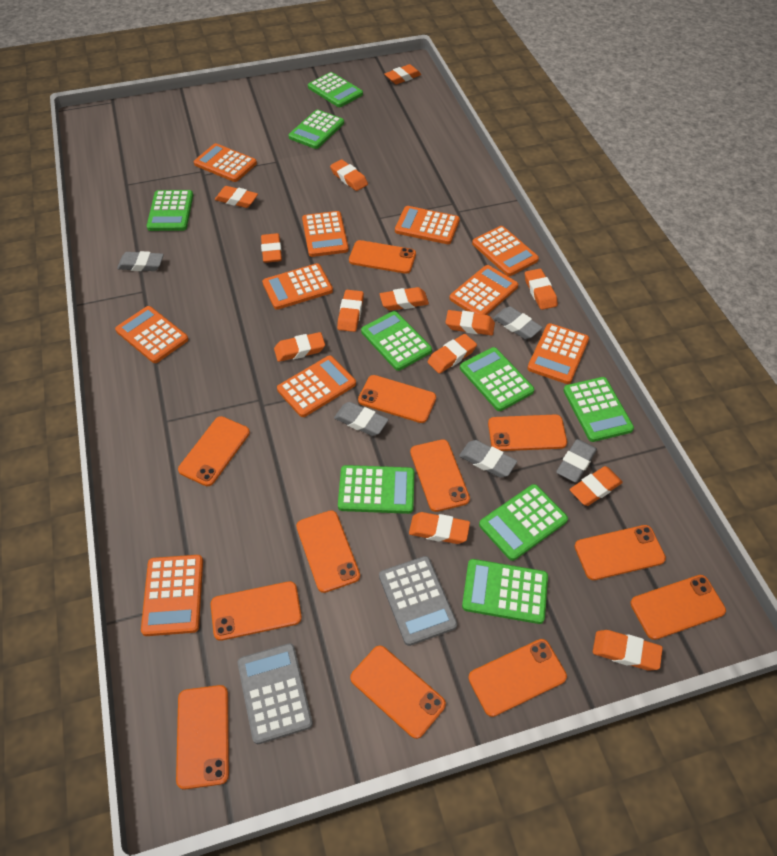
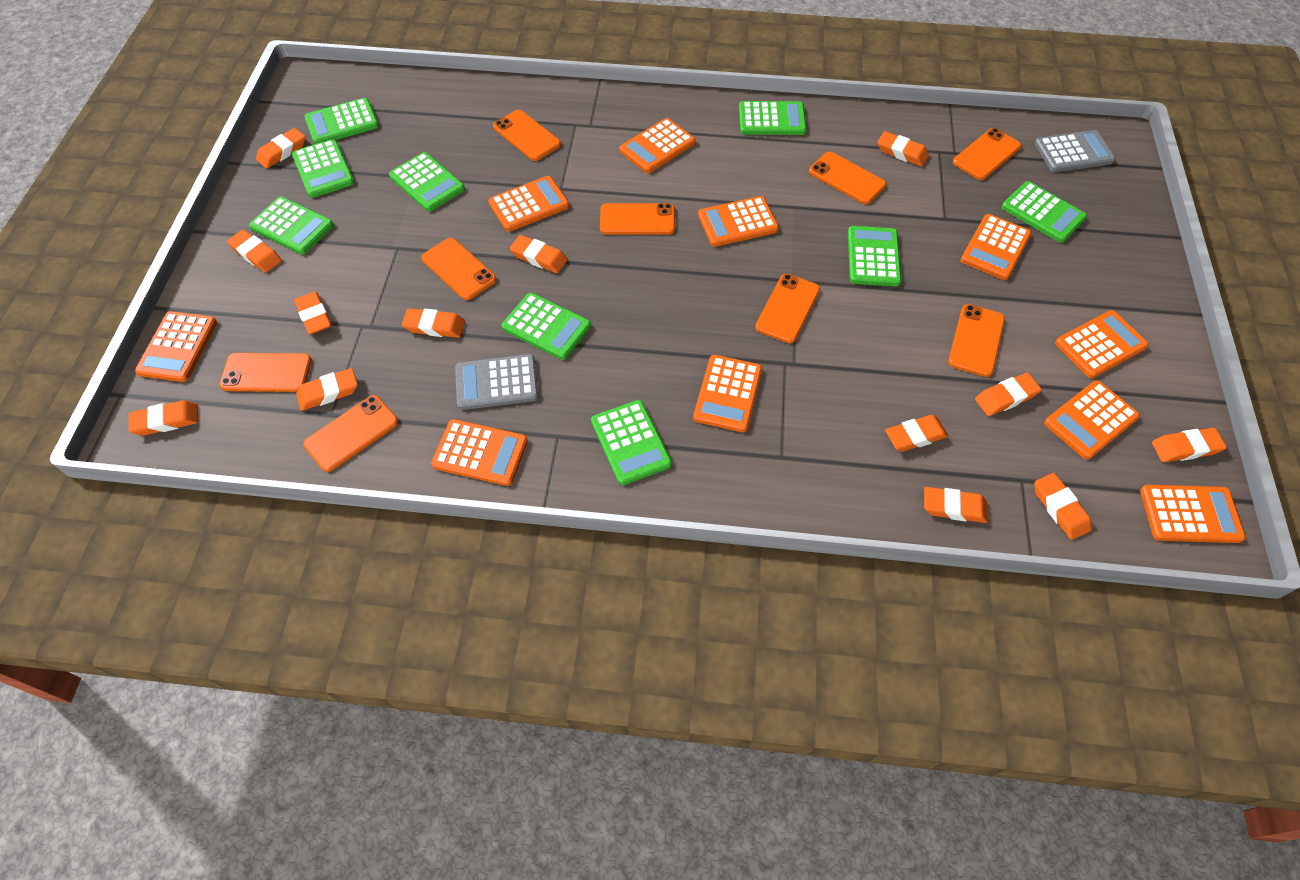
grey eraser: 5 -> 0
orange phone: 12 -> 9

